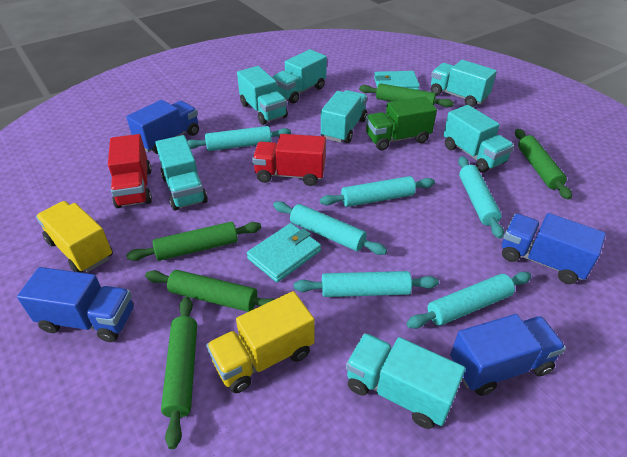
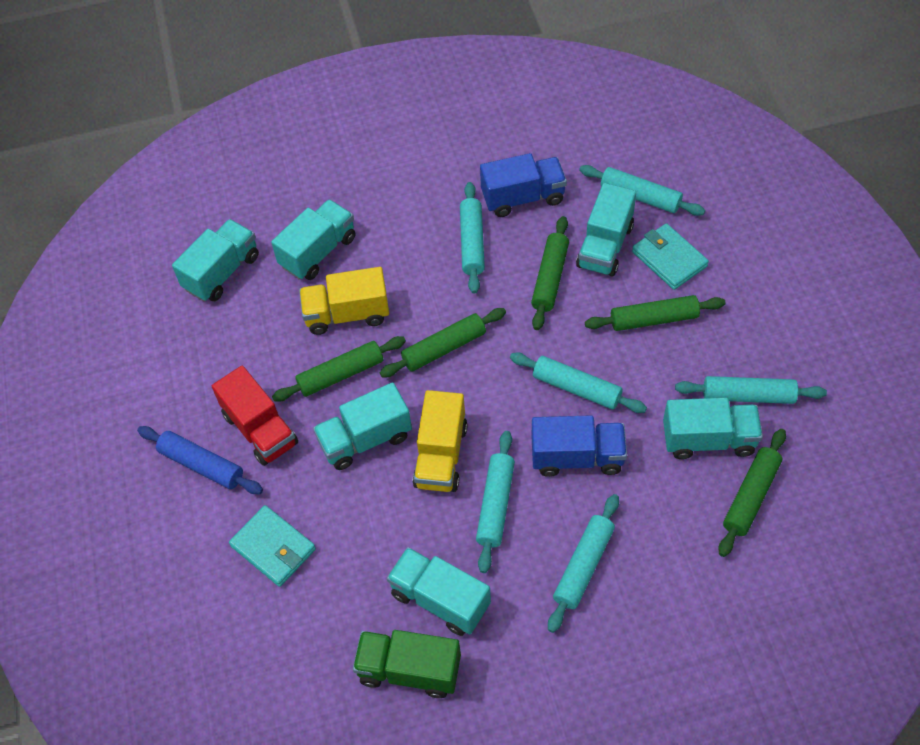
blue rolling pin: 0 -> 1
blue truck: 4 -> 2
red truck: 2 -> 1
turquoise truck: 7 -> 6

